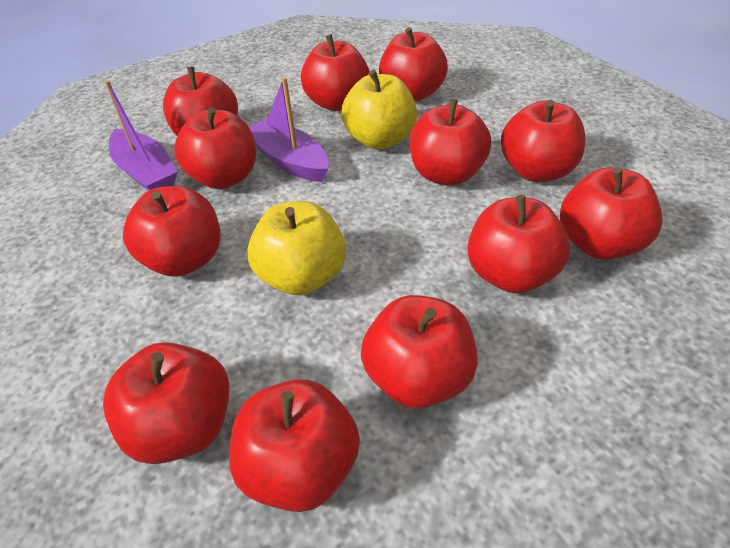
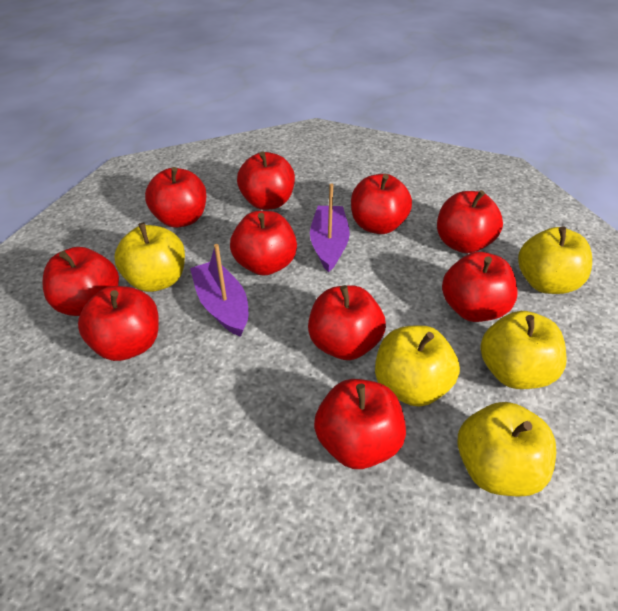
red apple: 12 -> 10
yellow apple: 2 -> 5

